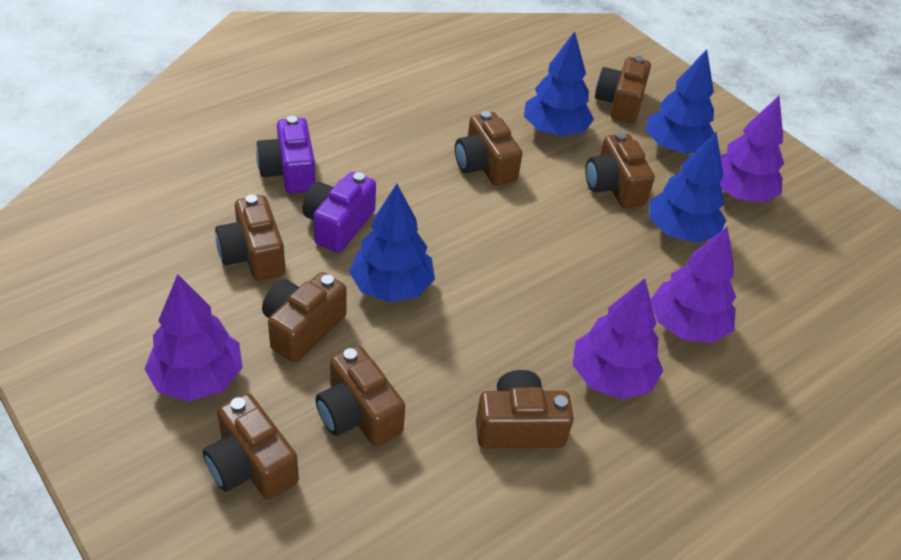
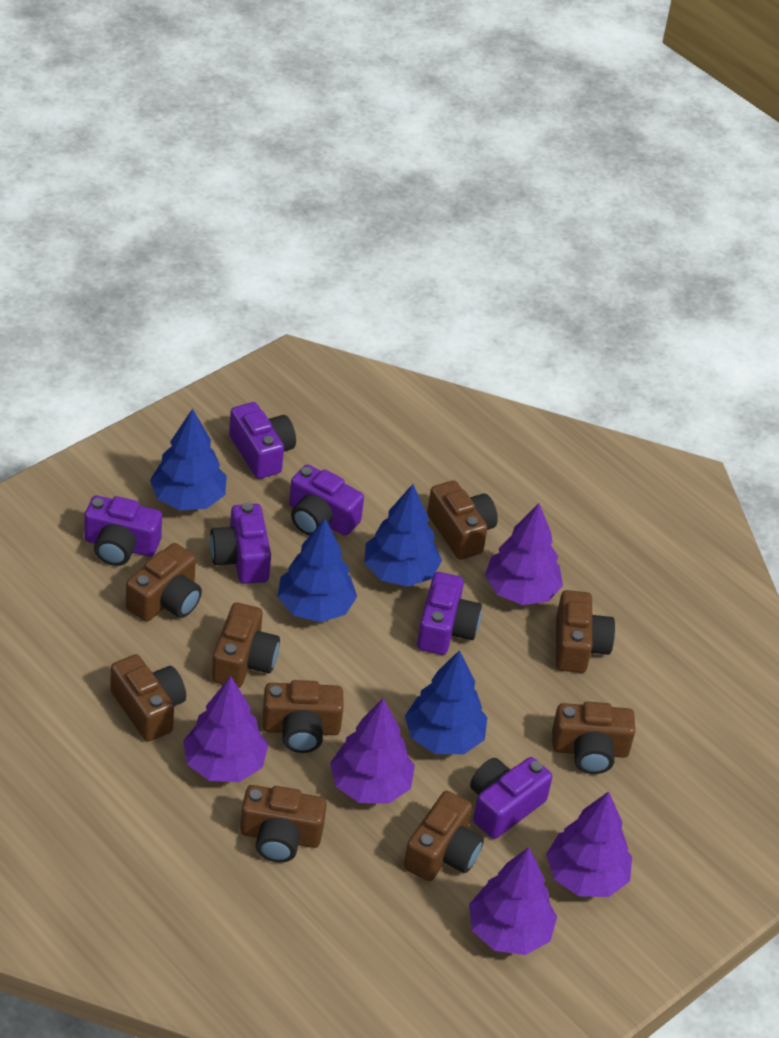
brown camera: 8 -> 9
purple camera: 2 -> 6
purple tree: 4 -> 5

